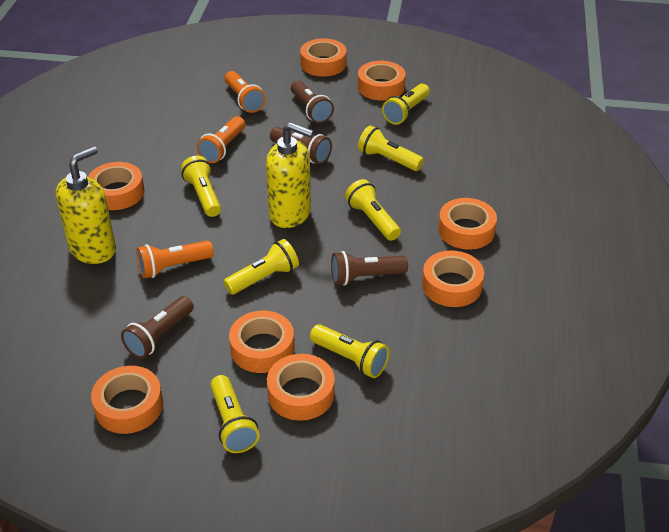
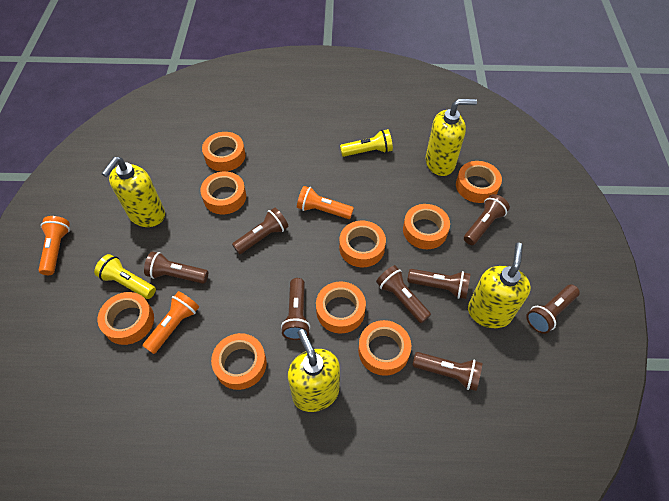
brown flashlight: 4 -> 8
orange tape: 8 -> 9
yellow flashlight: 7 -> 2
yellow soap dispenser: 2 -> 4

